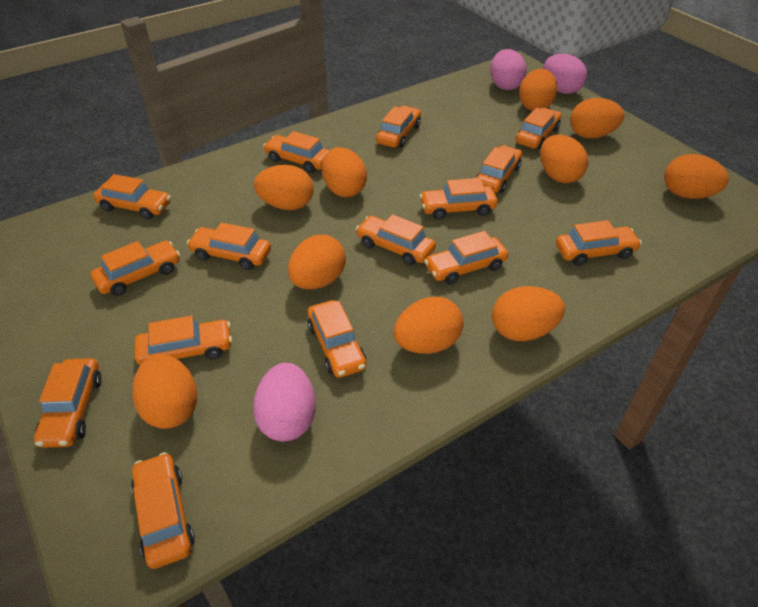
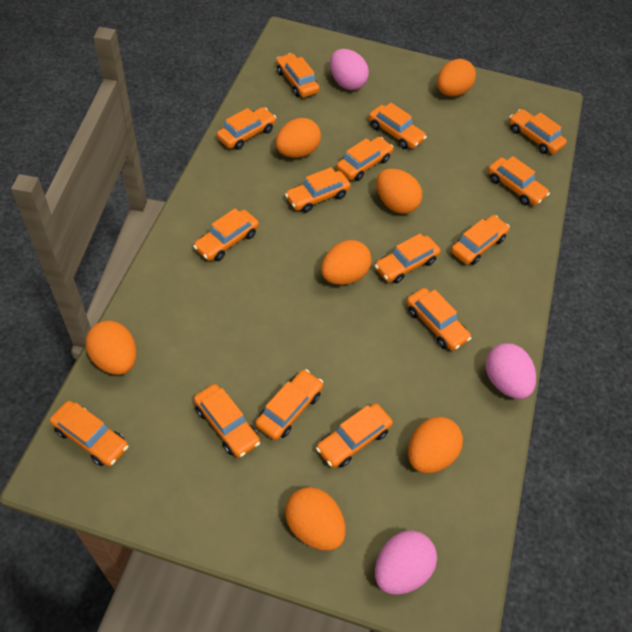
orange egg: 10 -> 7

